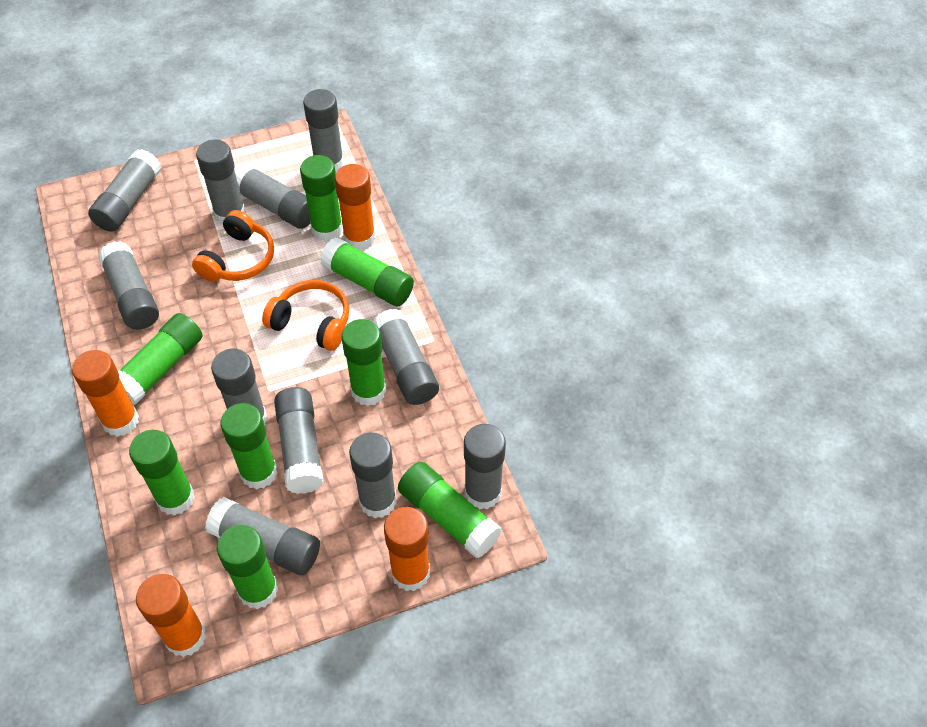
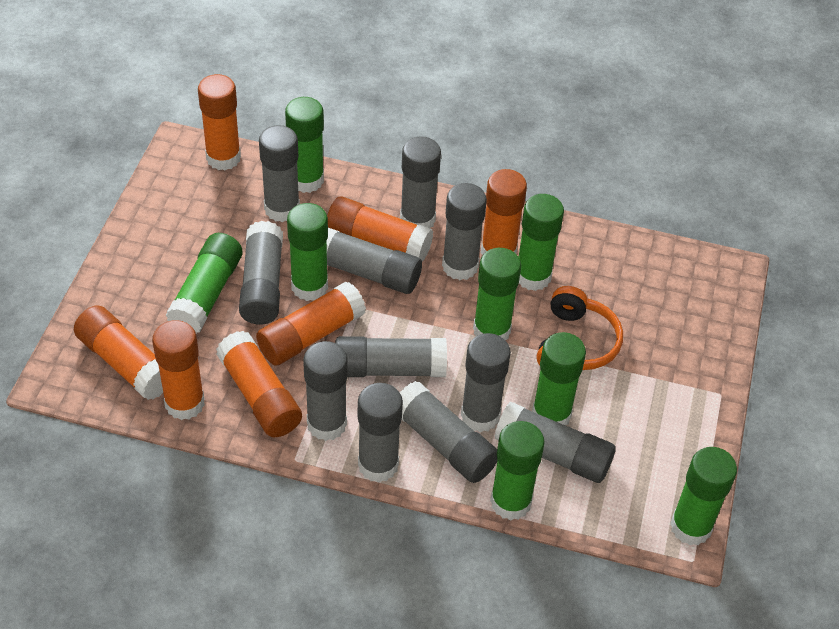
orange glue stick: 4 -> 7
orange headphones: 2 -> 1

